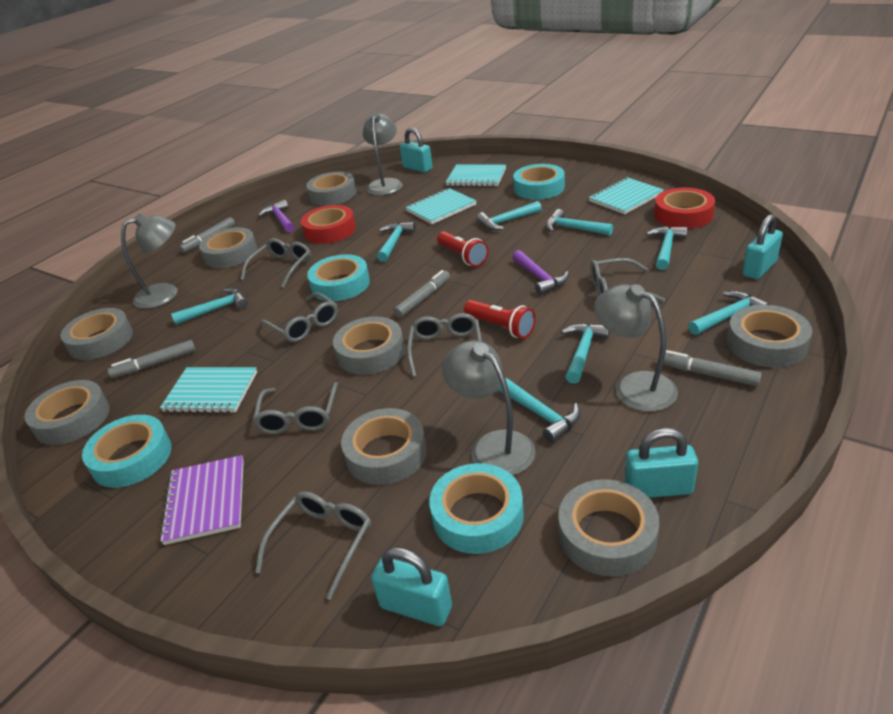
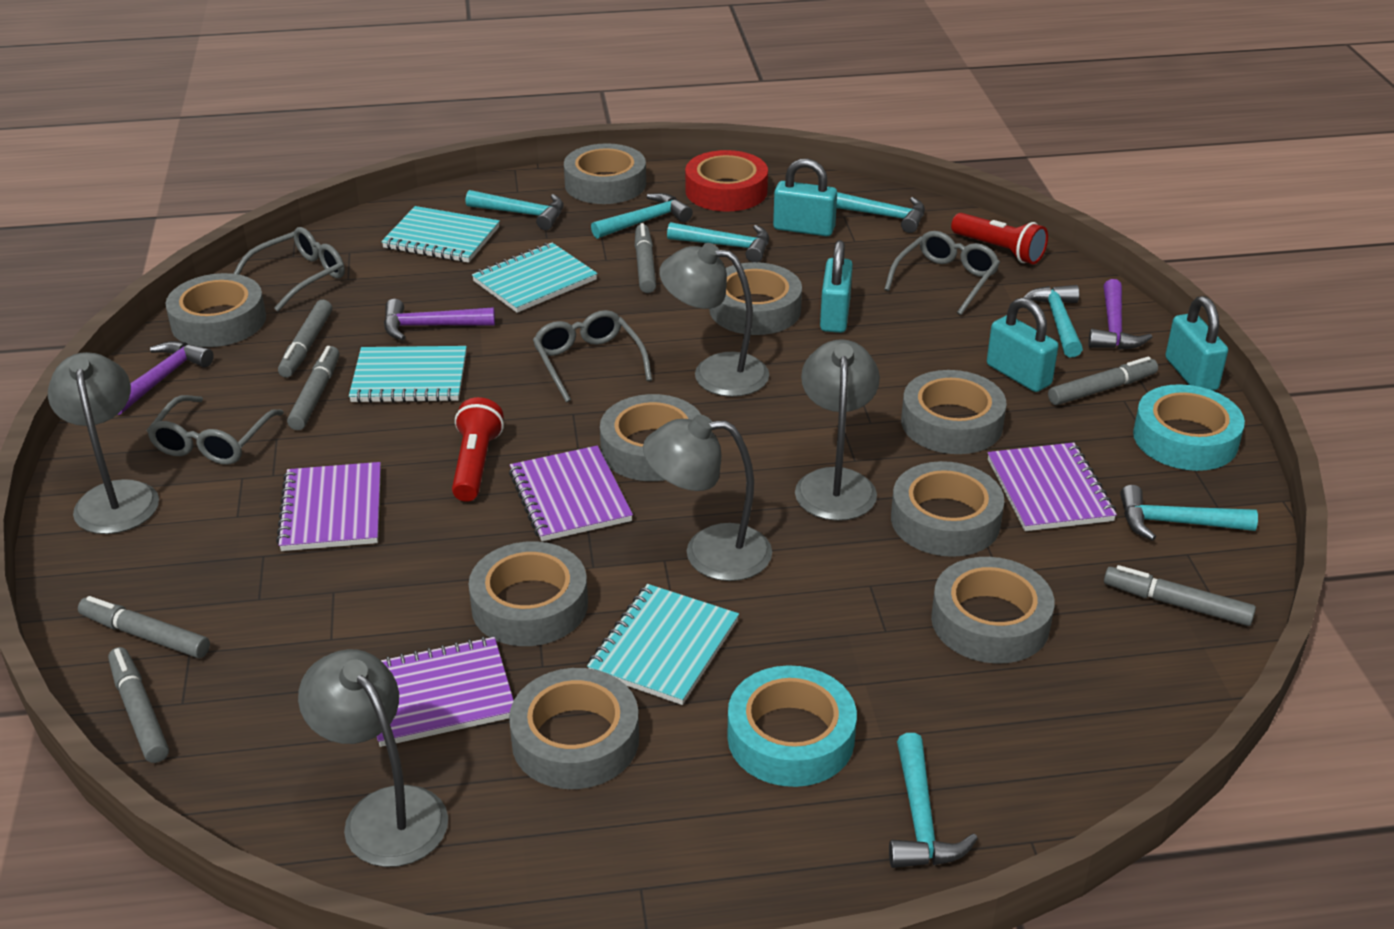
grey glasses: 6 -> 4
grey lamp: 4 -> 5
grey marker: 4 -> 7
grey tape: 8 -> 9
purple hammer: 2 -> 3
purple notebook: 1 -> 4
red tape: 2 -> 1
turquoise hammer: 8 -> 7
turquoise tape: 4 -> 2

